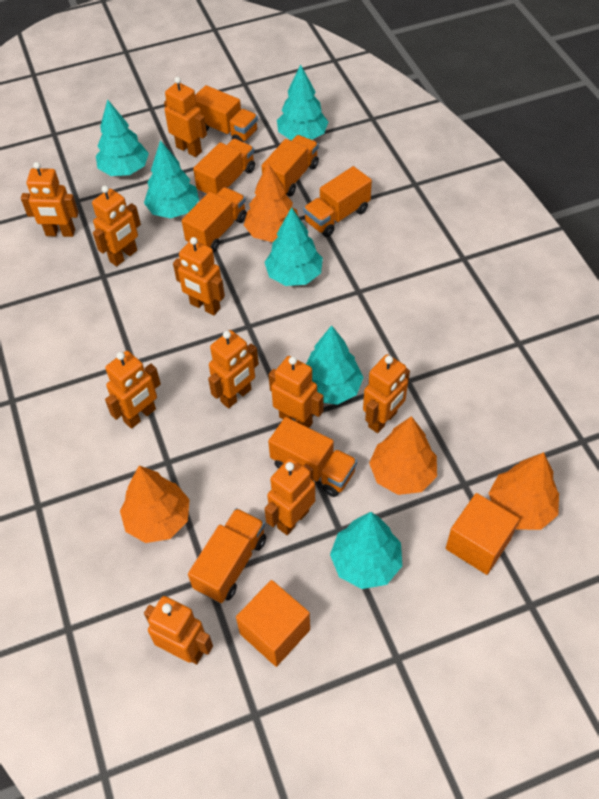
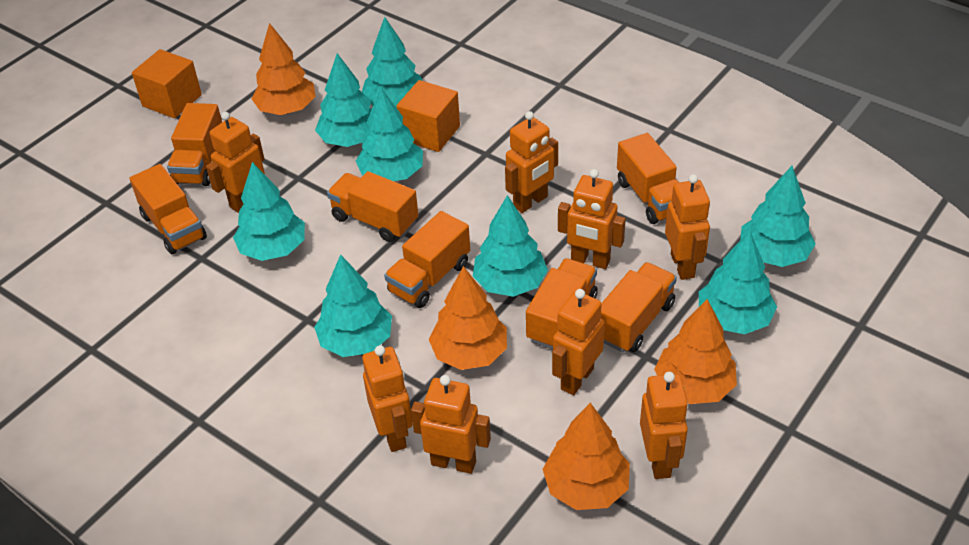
orange robot: 10 -> 8
turquoise tree: 6 -> 8

